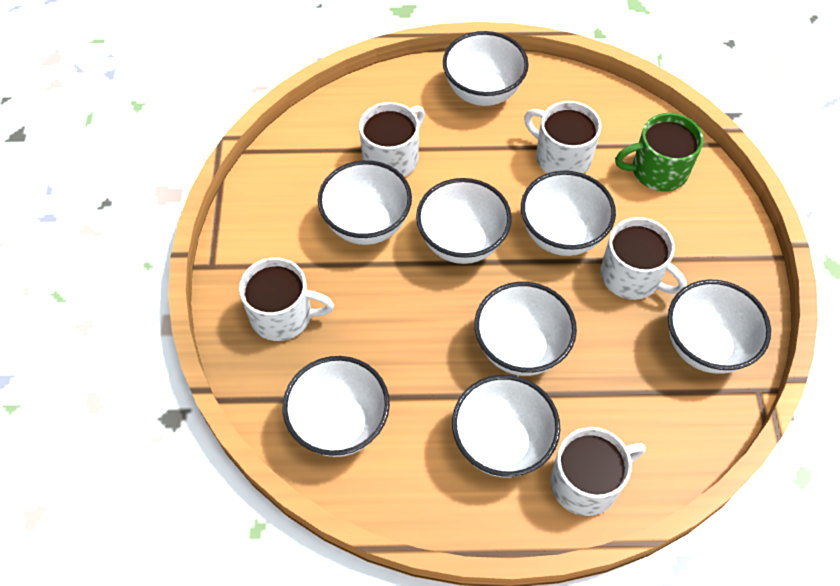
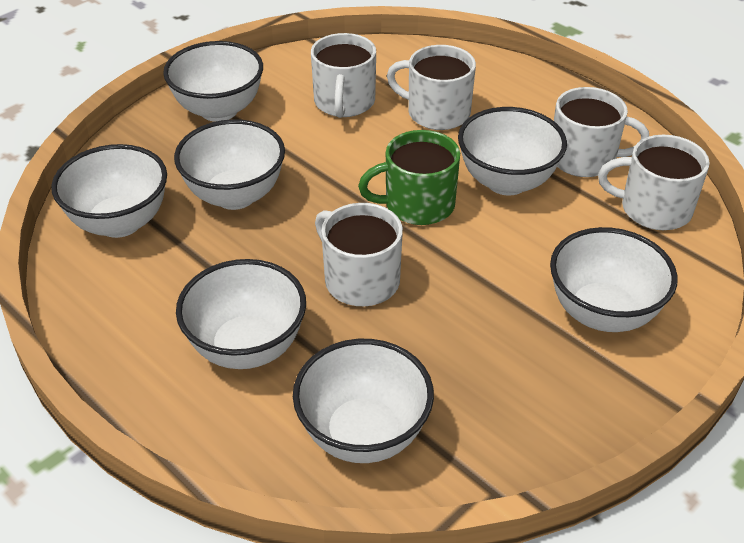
white bowl: 8 -> 7

